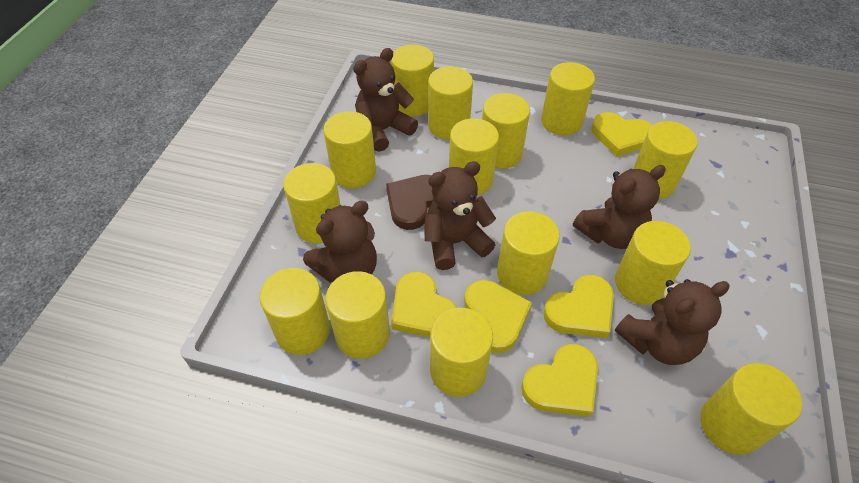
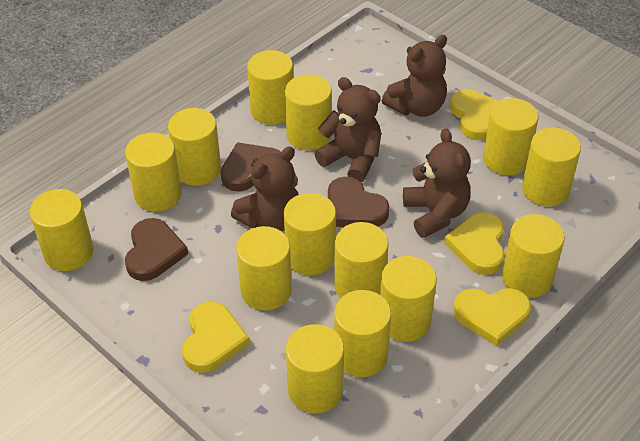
brown heart: 1 -> 3
brown teddy bear: 5 -> 4
yellow heart: 5 -> 4

